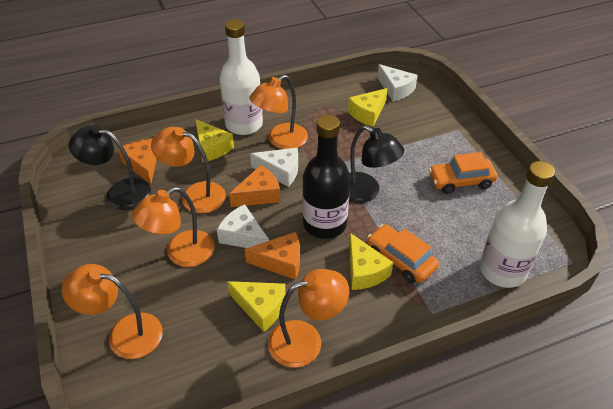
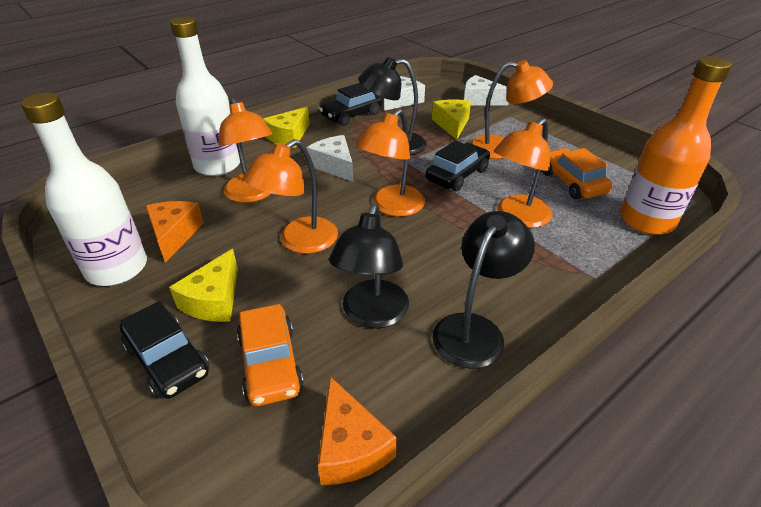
black bottle: 1 -> 0
black car: 0 -> 3
black lamp: 2 -> 3
orange bottle: 0 -> 1
orange cheese: 3 -> 2
yellow cheese: 4 -> 3

